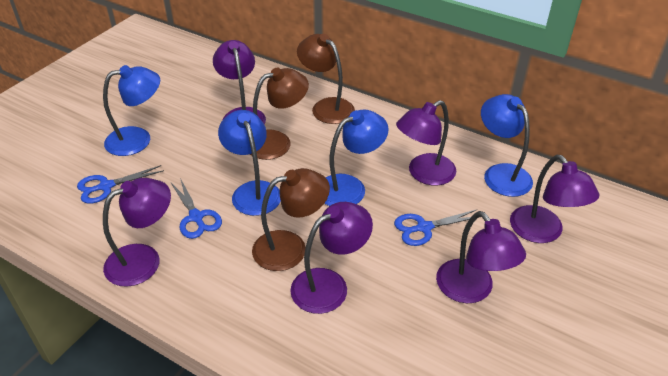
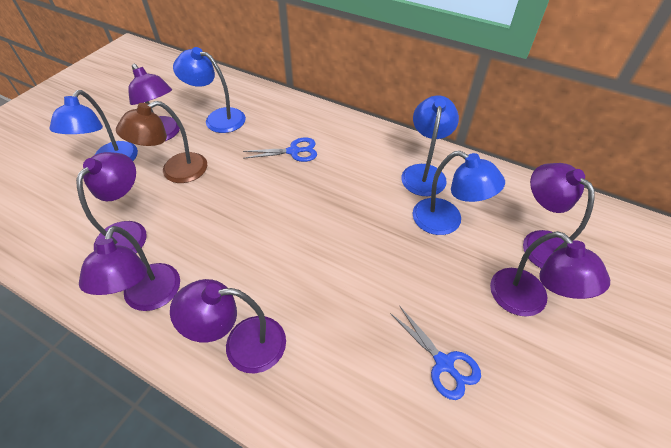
blue scissors: 3 -> 2
brown lamp: 3 -> 1

